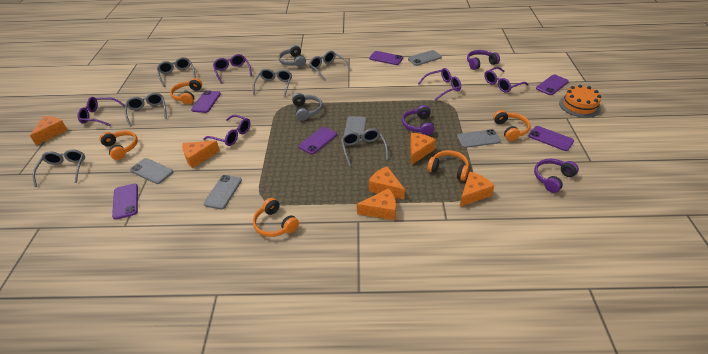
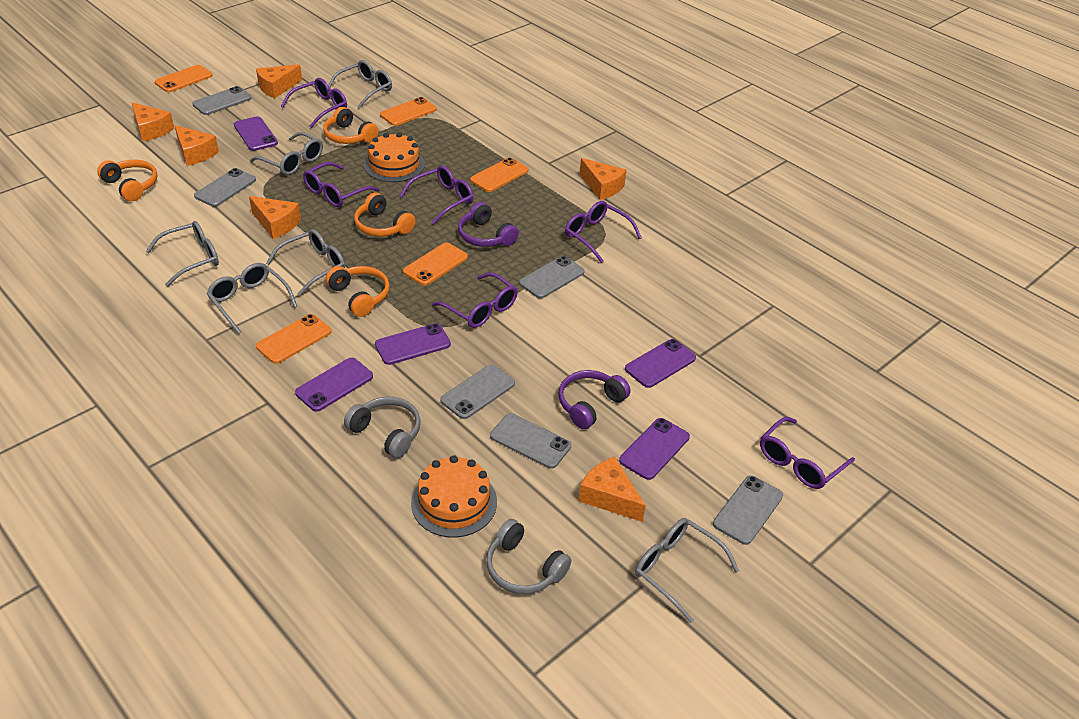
grey phone: 5 -> 6
orange cake: 1 -> 2
orange headphones: 5 -> 4
orange phone: 0 -> 5
purple glasses: 5 -> 6
purple headphones: 3 -> 2
purple phone: 6 -> 5

